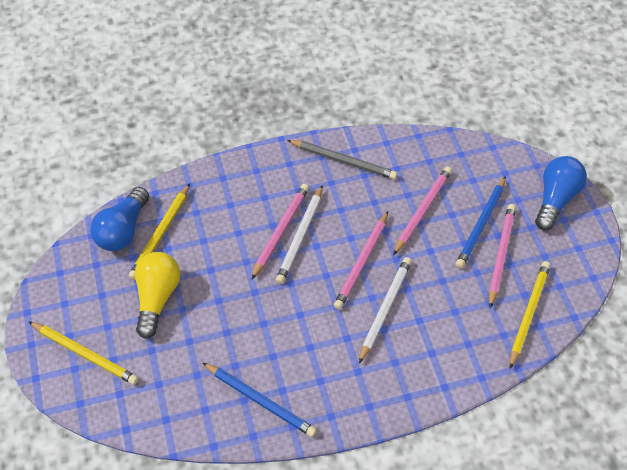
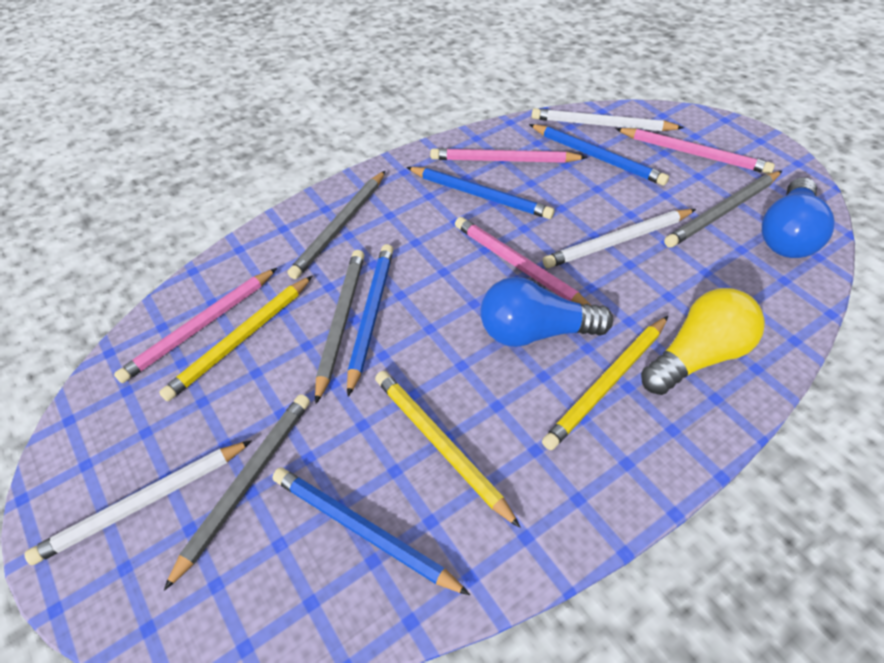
blue pencil: 2 -> 4
grey pencil: 1 -> 4
white pencil: 2 -> 3

